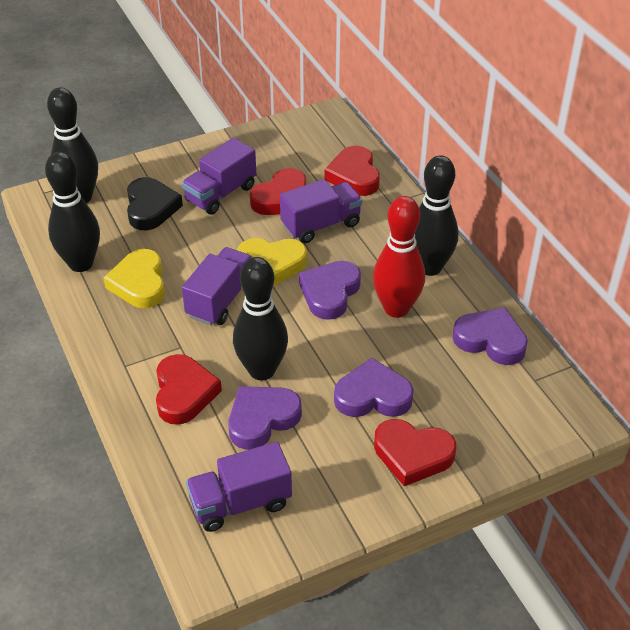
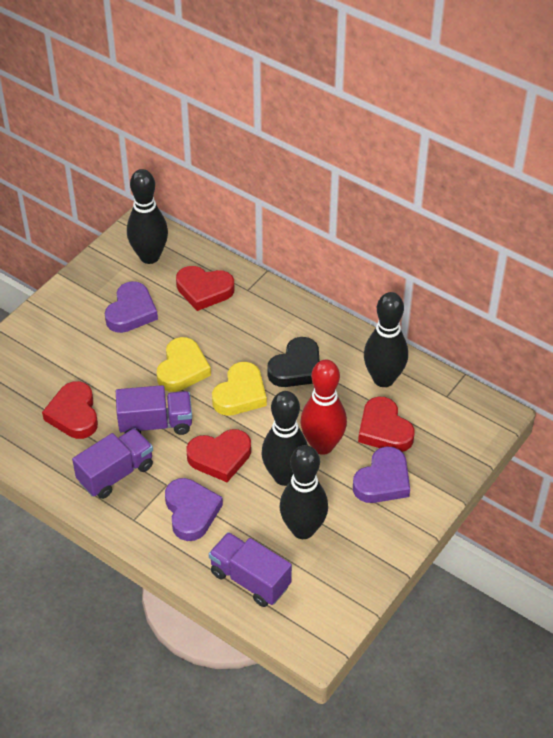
purple heart: 4 -> 3
purple truck: 4 -> 3

